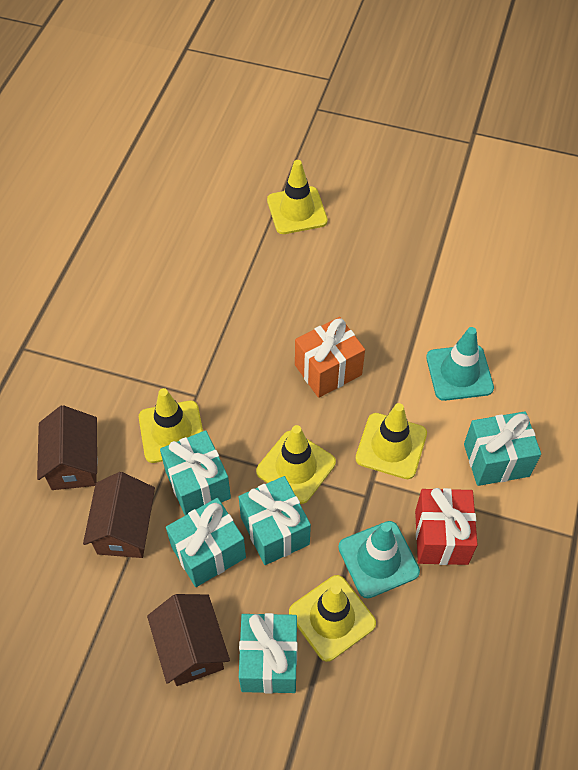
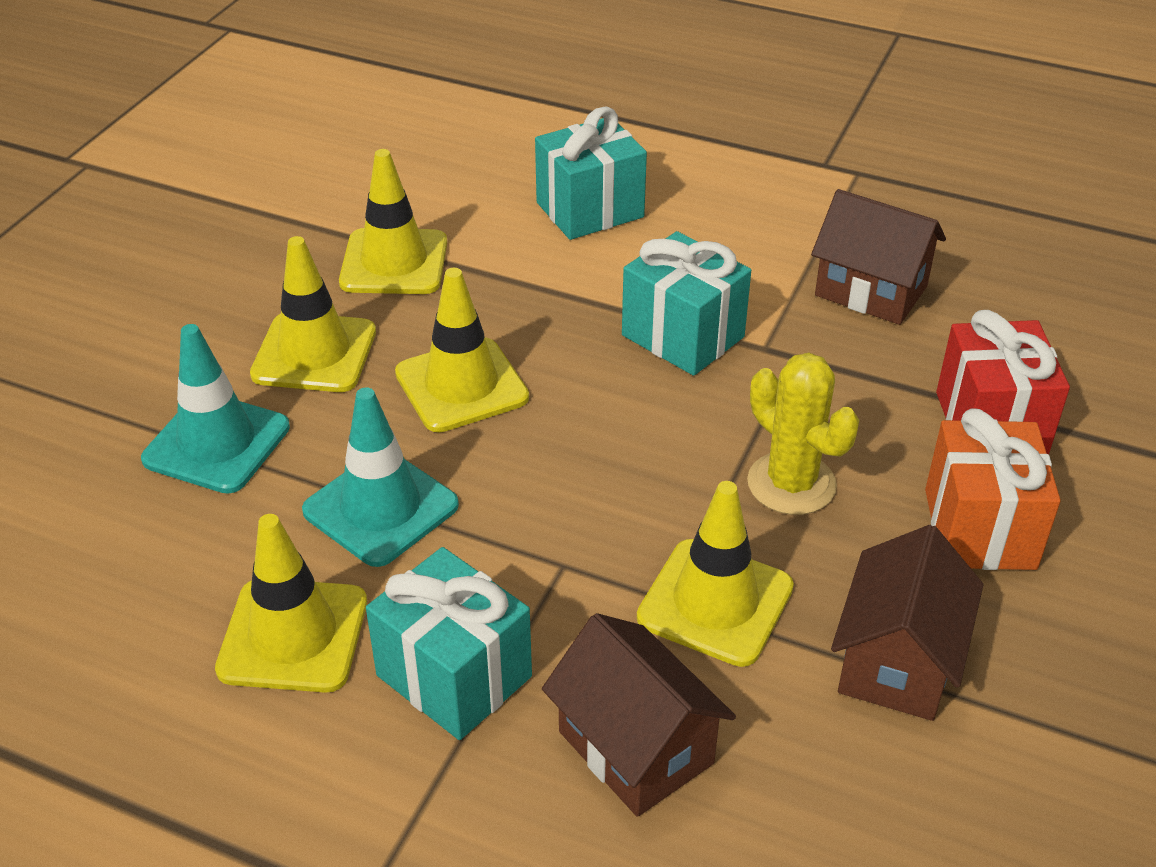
turquoise gift: 5 -> 3
yellow cactus: 0 -> 1

